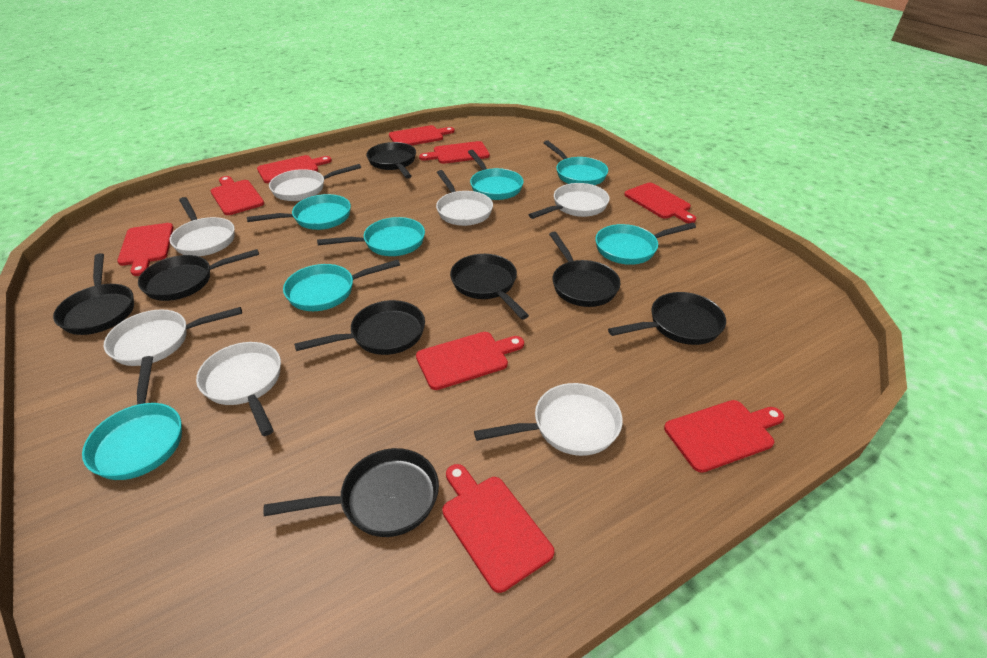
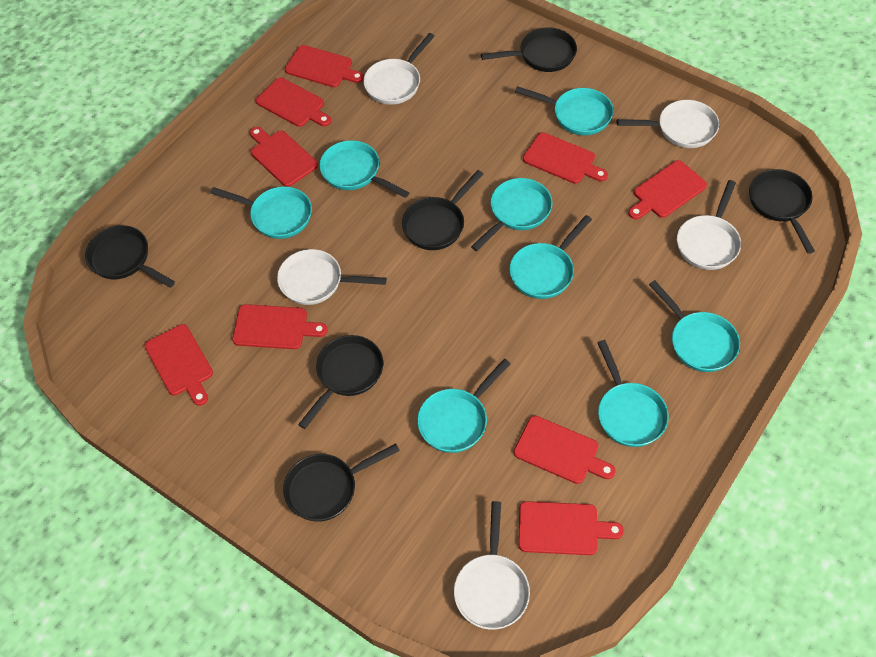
black pan: 8 -> 6
turquoise pan: 7 -> 8
white pan: 7 -> 5

